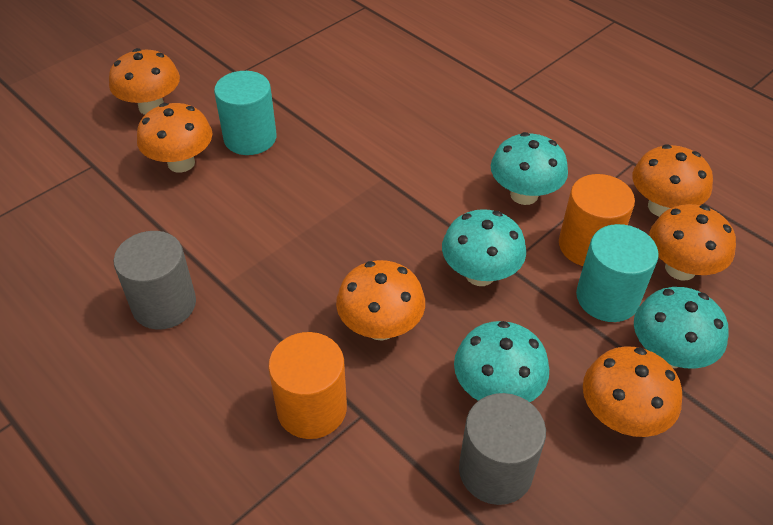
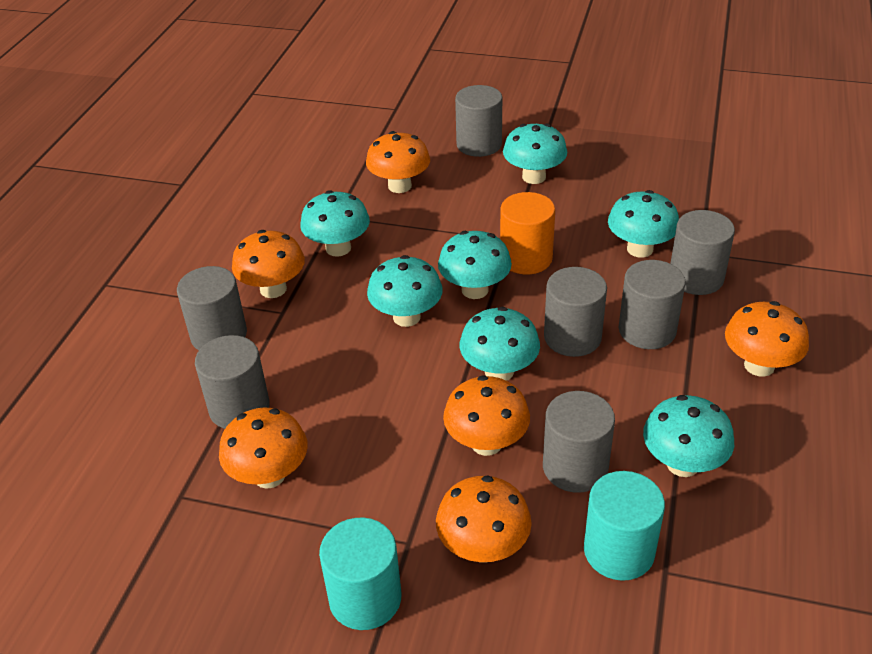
grey cylinder: 2 -> 7
orange cylinder: 2 -> 1
turquoise mushroom: 4 -> 7

